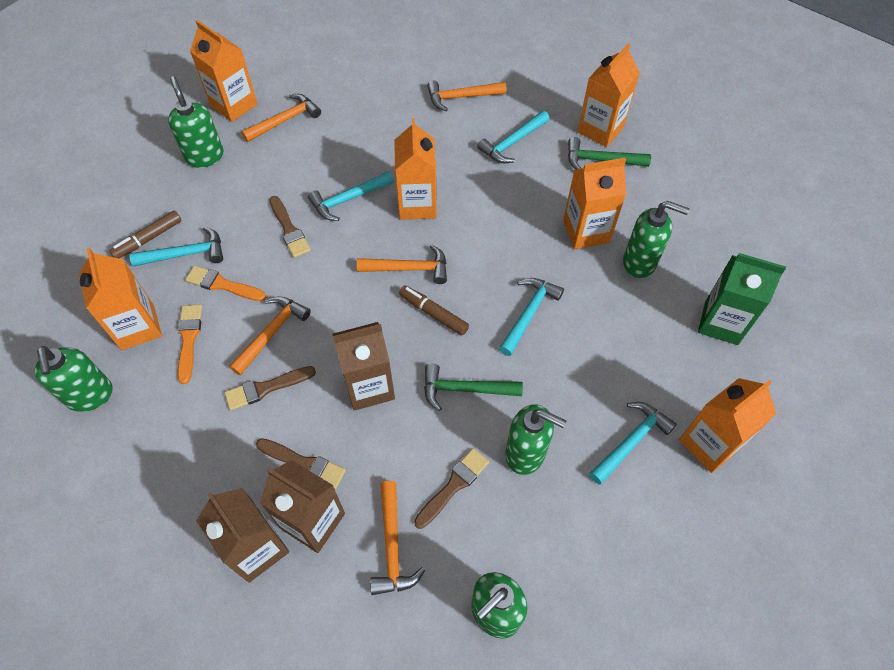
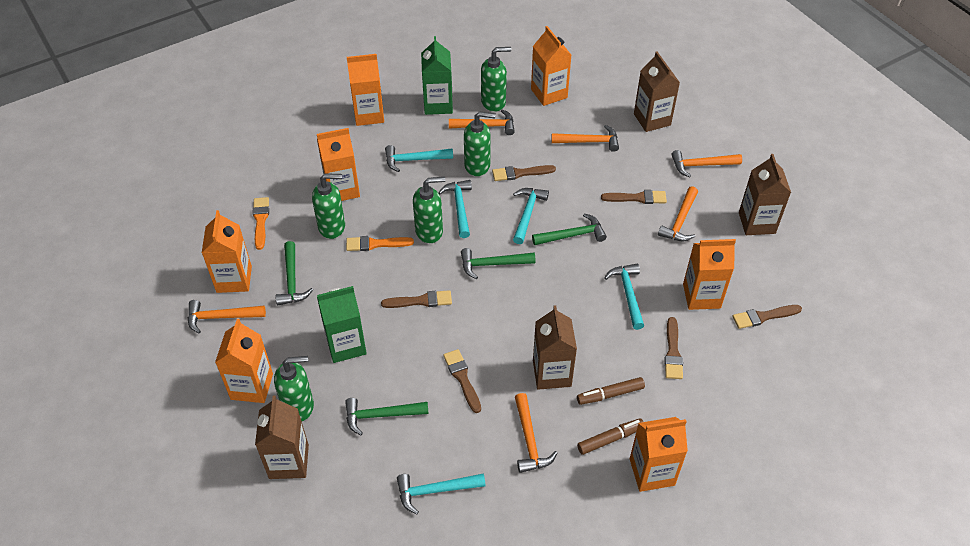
brown brush: 4 -> 6
brown carton: 3 -> 4
green carton: 1 -> 2
green hammer: 2 -> 4
orange carton: 6 -> 7
orange hammer: 5 -> 6

